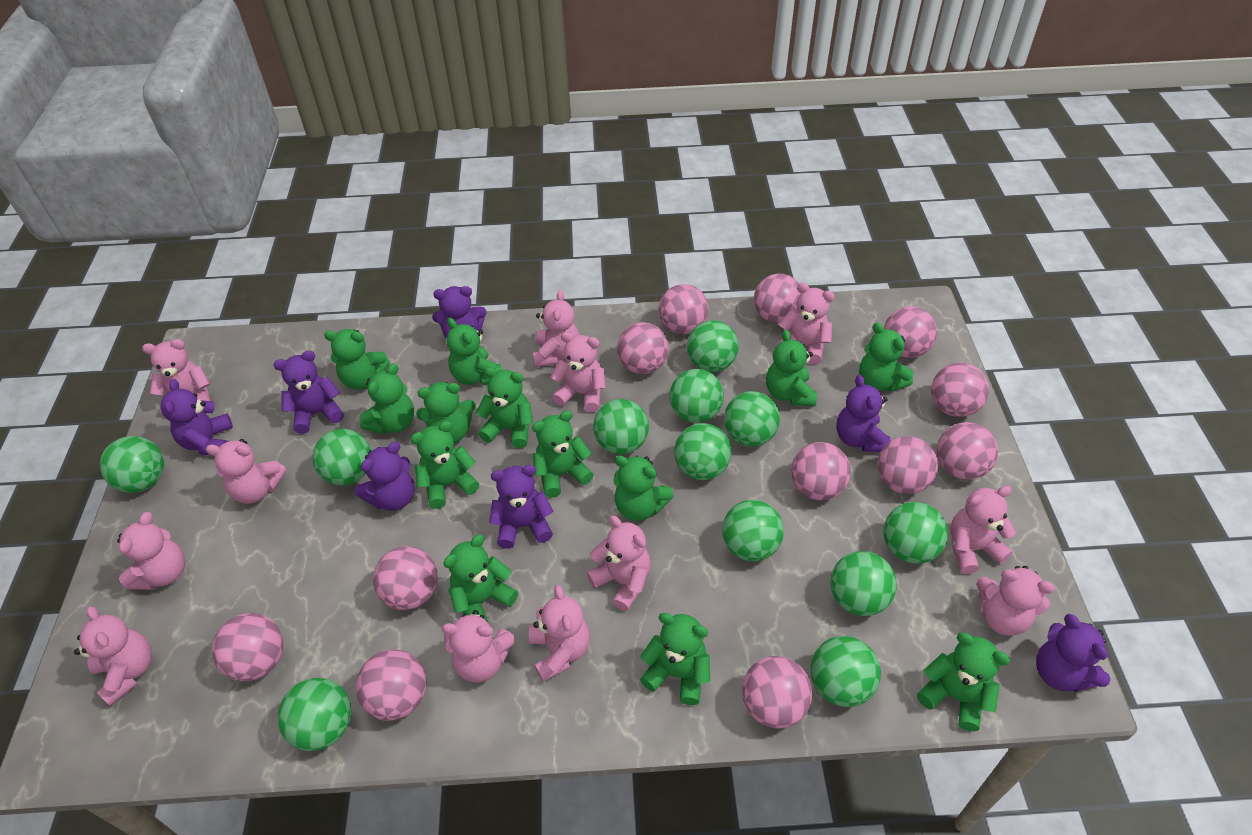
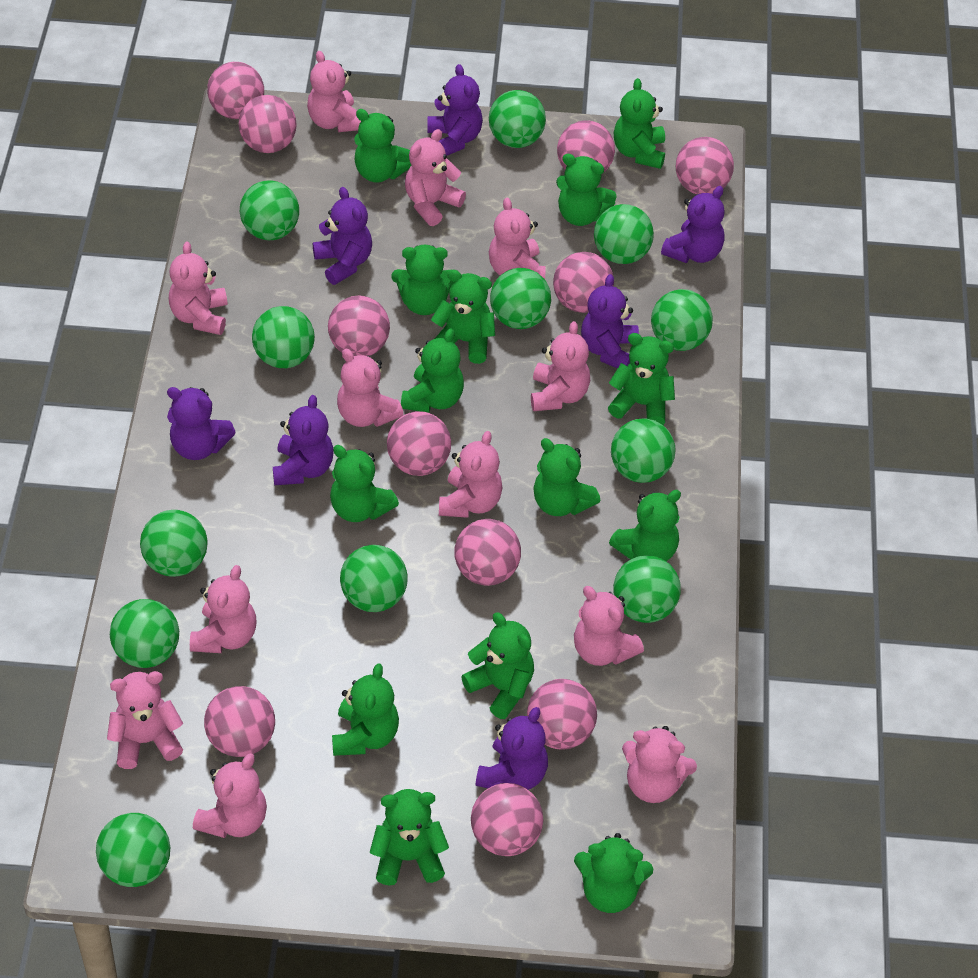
green teddy bear: 13 -> 14
pink ball: 12 -> 11

